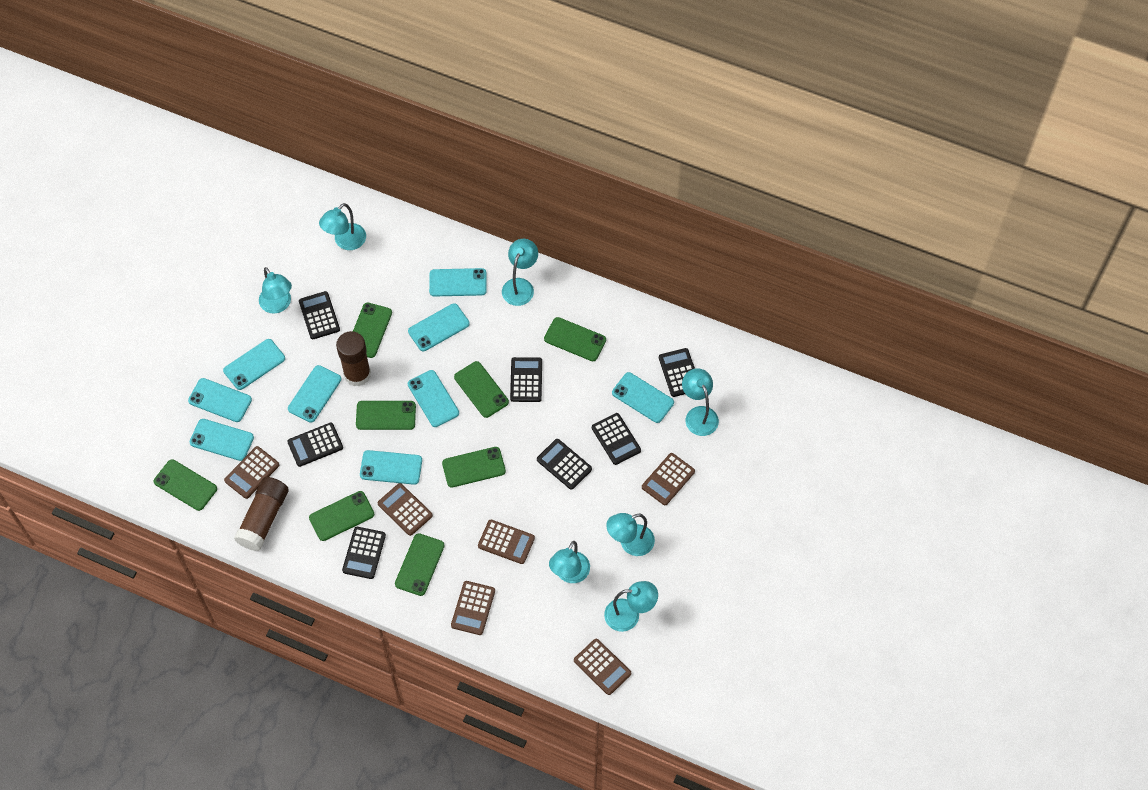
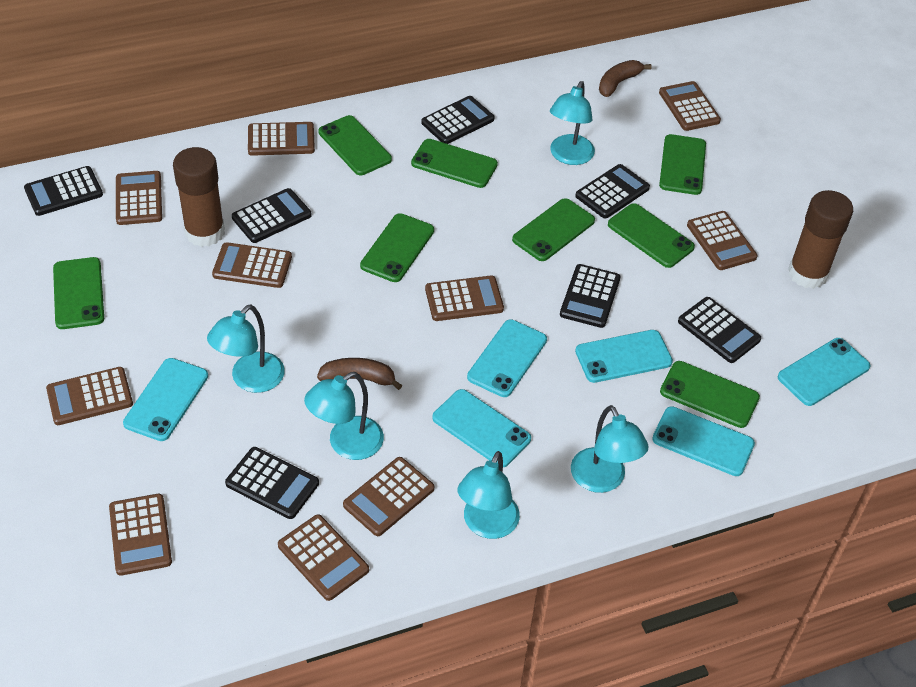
brown banana: 0 -> 2
brown calculator: 6 -> 10
turquoise lamp: 7 -> 5
turquoise phone: 9 -> 6

